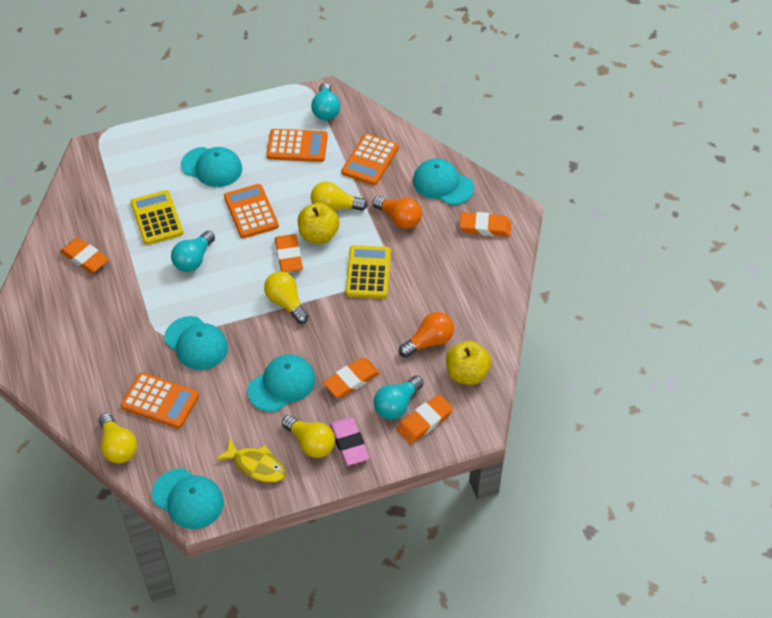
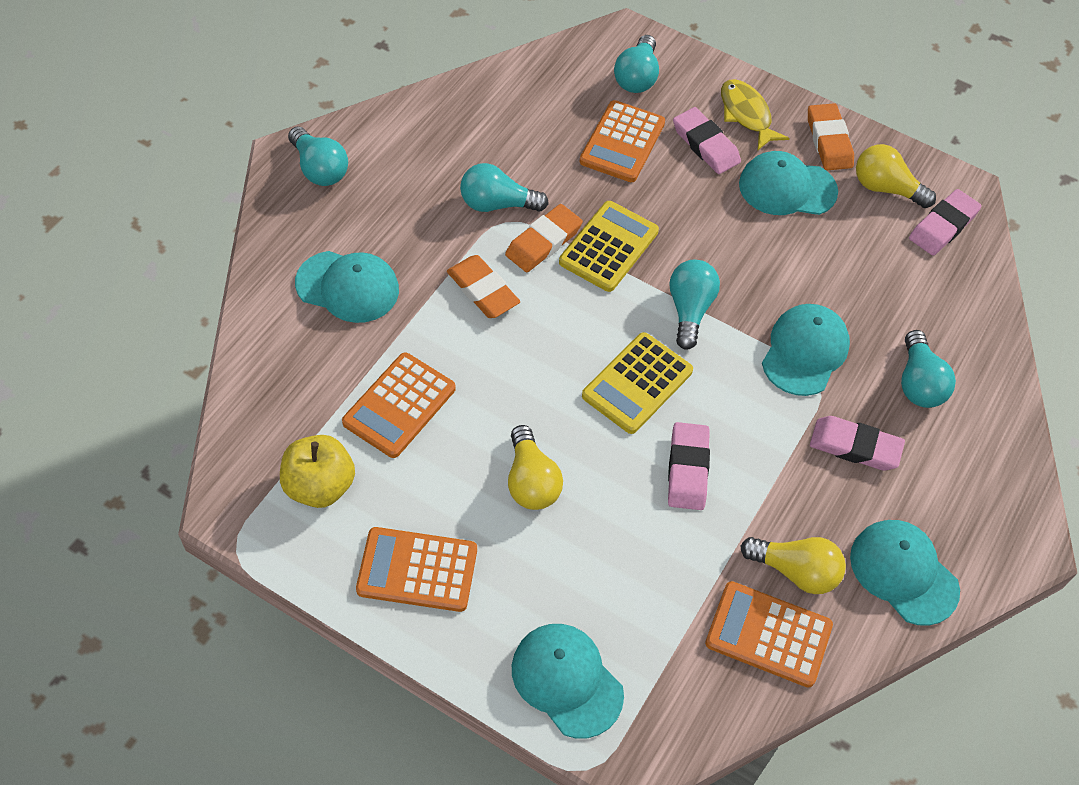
orange eraser: 5 -> 3
orange light bulb: 2 -> 0
pink eraser: 1 -> 4
turquoise light bulb: 3 -> 5
yellow apple: 2 -> 1
yellow light bulb: 4 -> 3

